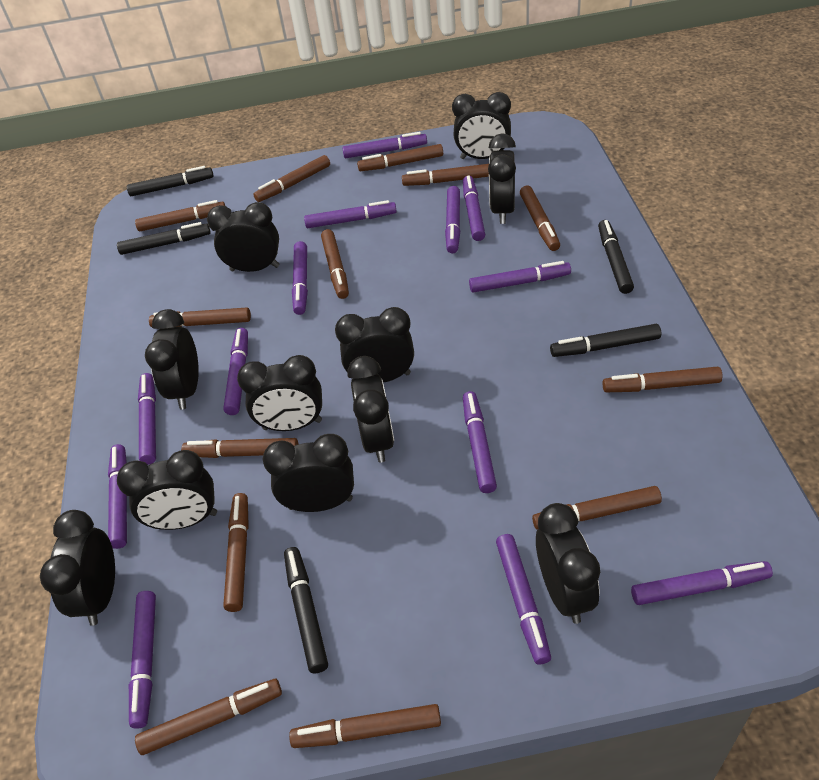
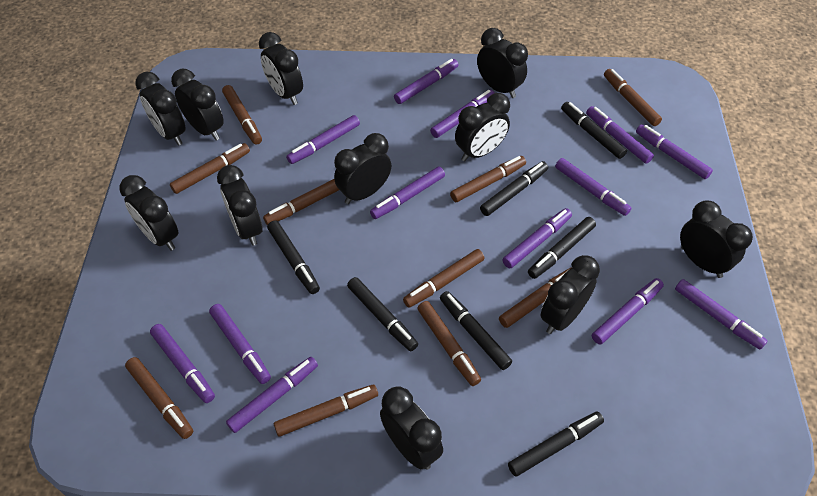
black marker: 5 -> 7
brown marker: 13 -> 10

